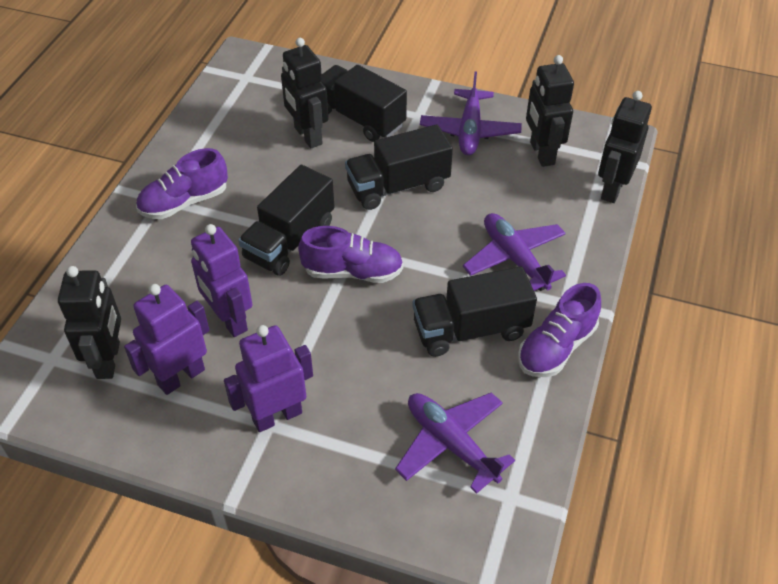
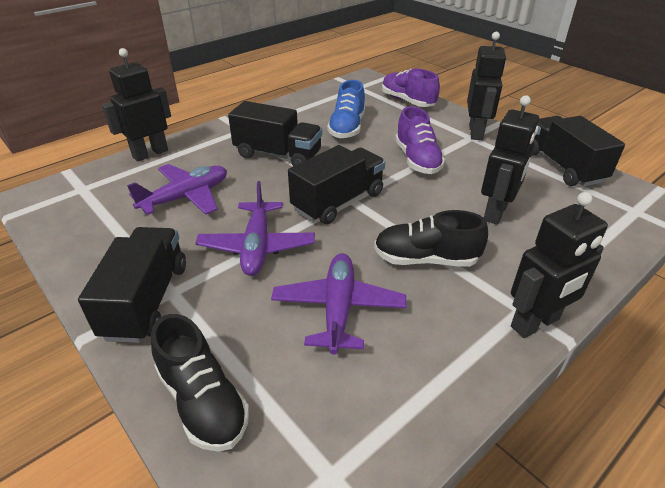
black shoe: 0 -> 2
blue shoe: 0 -> 1
purple robot: 3 -> 0
purple shoe: 3 -> 2

